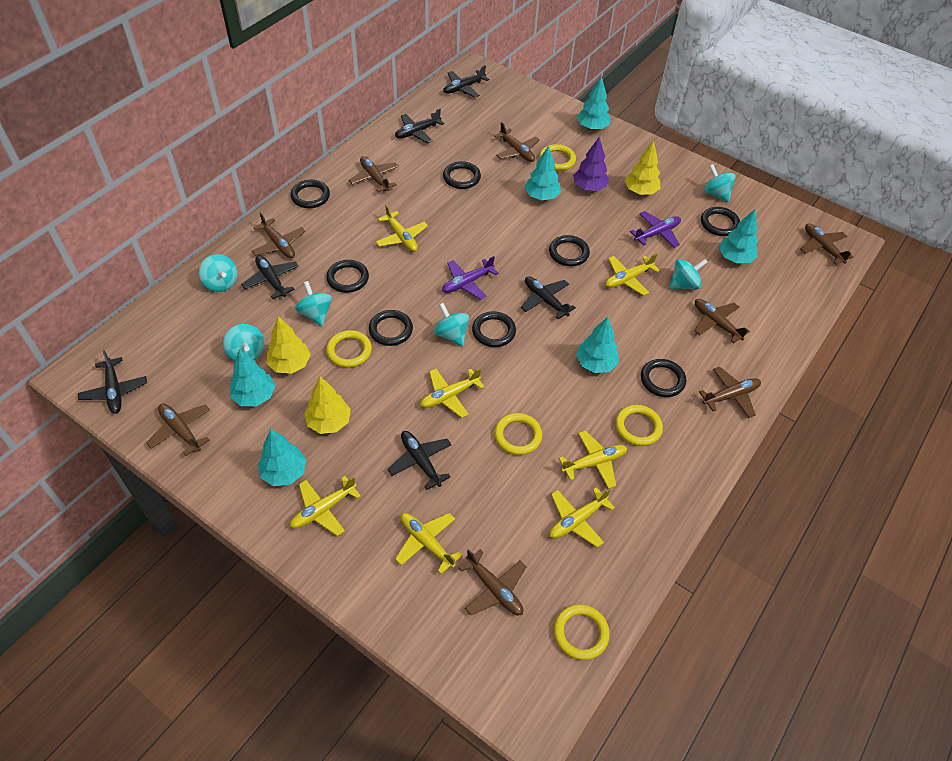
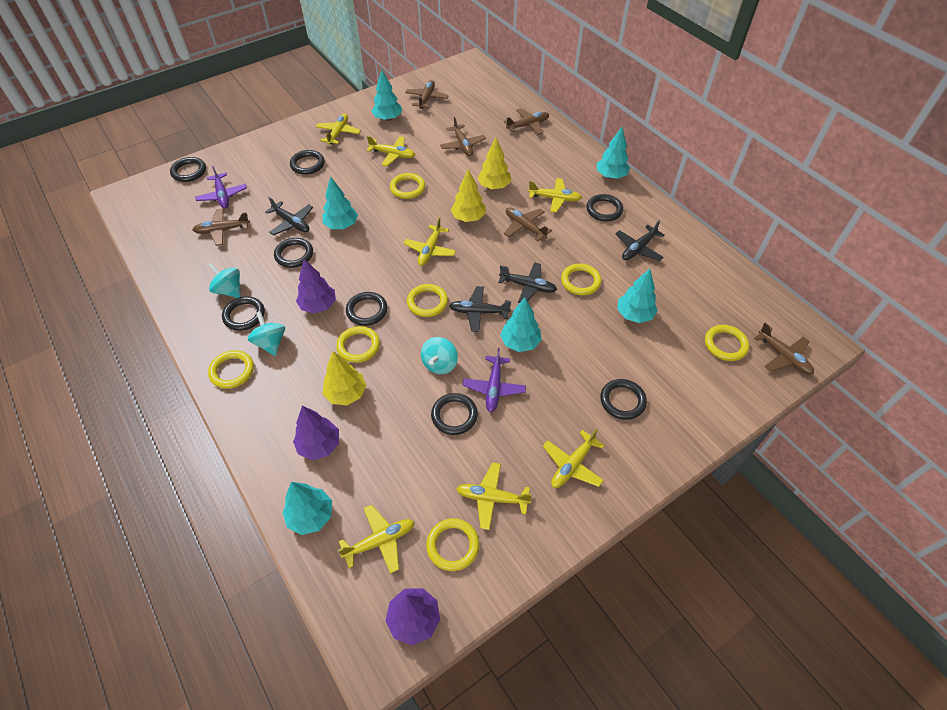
black plane: 6 -> 4
brown plane: 8 -> 6
purple tree: 1 -> 3
turquoise spinning top: 6 -> 3
yellow ring: 5 -> 7

